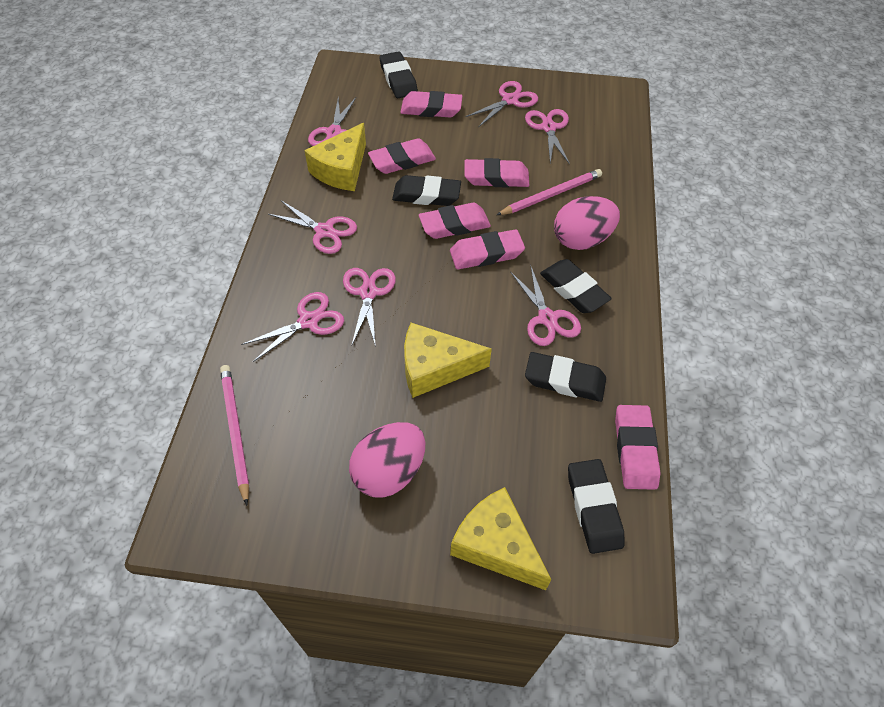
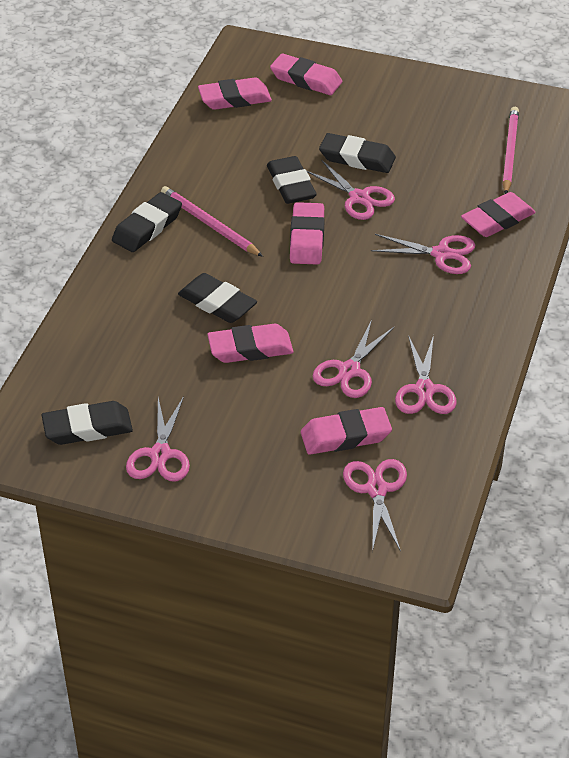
pink egg: 2 -> 0
pink scissors: 7 -> 6
yellow cheese: 3 -> 0

